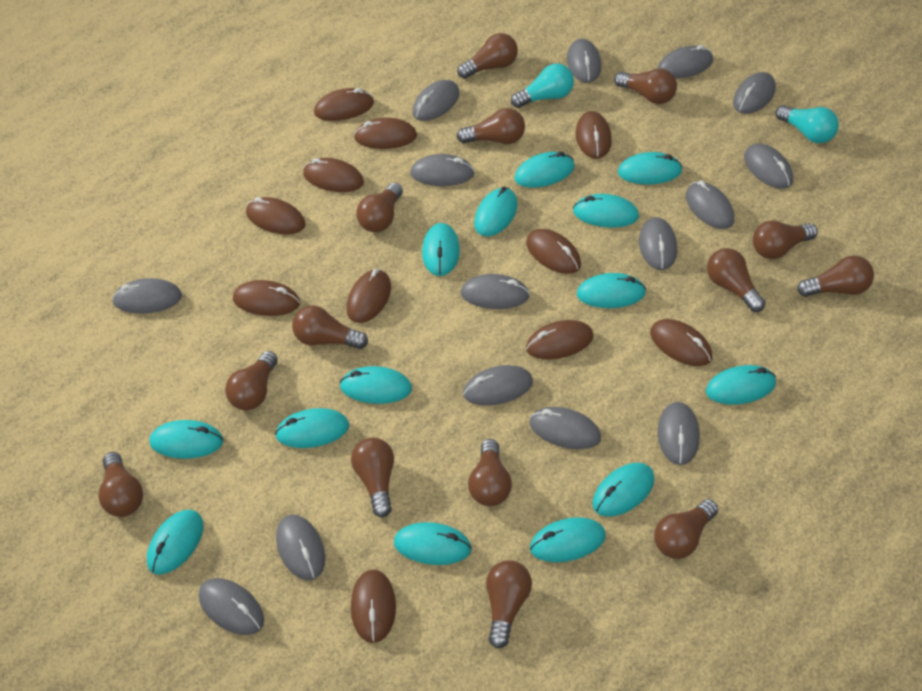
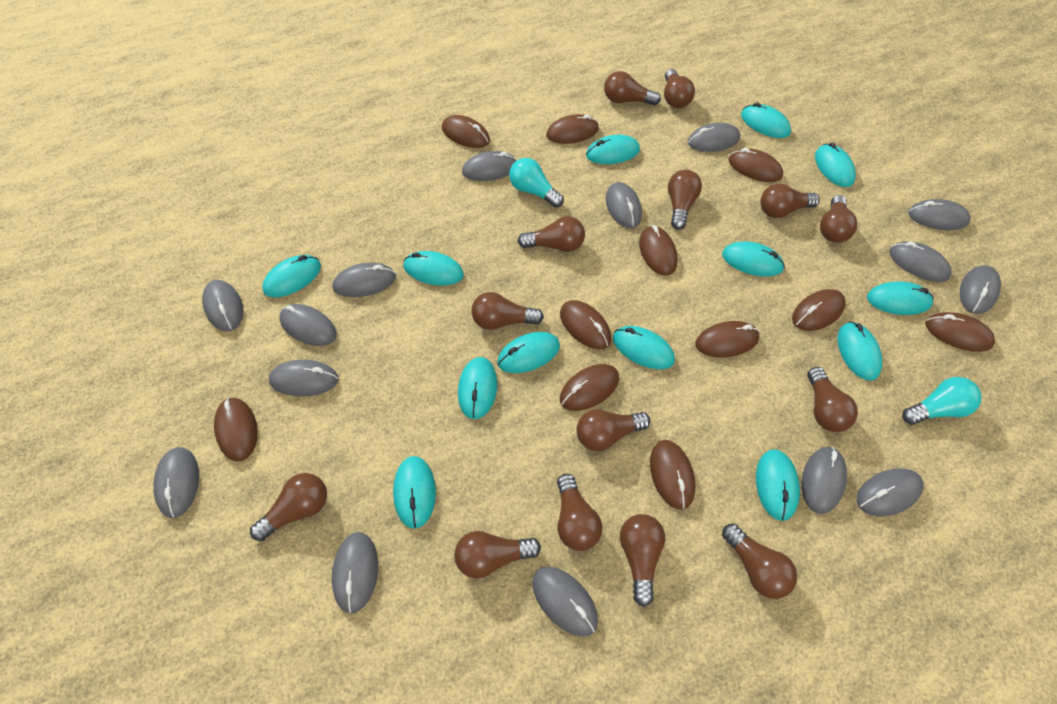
turquoise mouse: 14 -> 13

